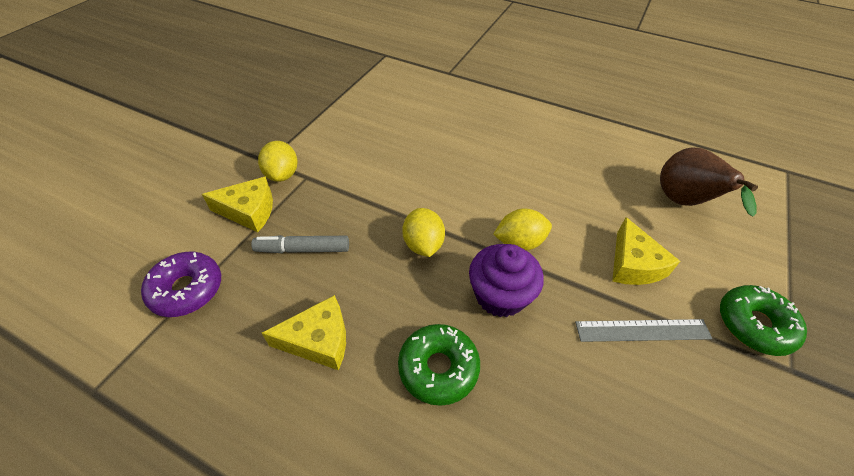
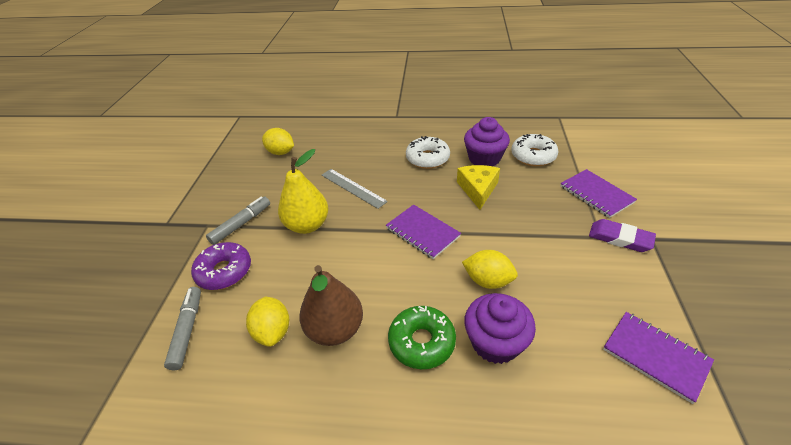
green donut: 2 -> 1
grey marker: 1 -> 2
purple cupcake: 1 -> 2
purple eraser: 0 -> 1
purple notebook: 0 -> 3
white donut: 0 -> 2
yellow cheese: 3 -> 1
yellow pear: 0 -> 1

